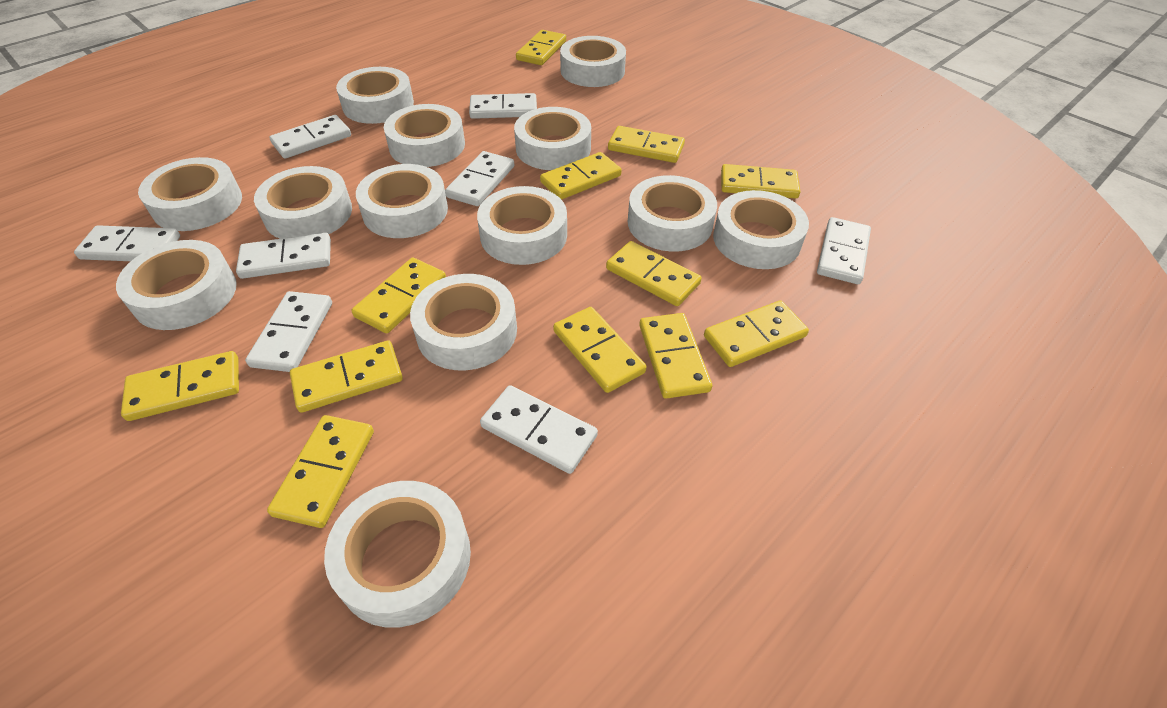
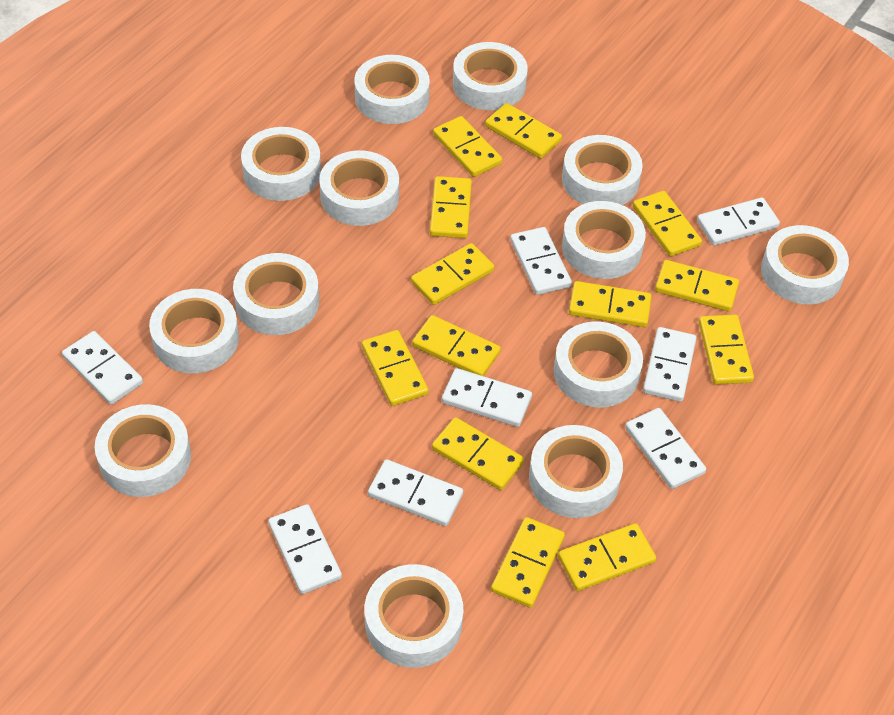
yellow domino: 12 -> 13

